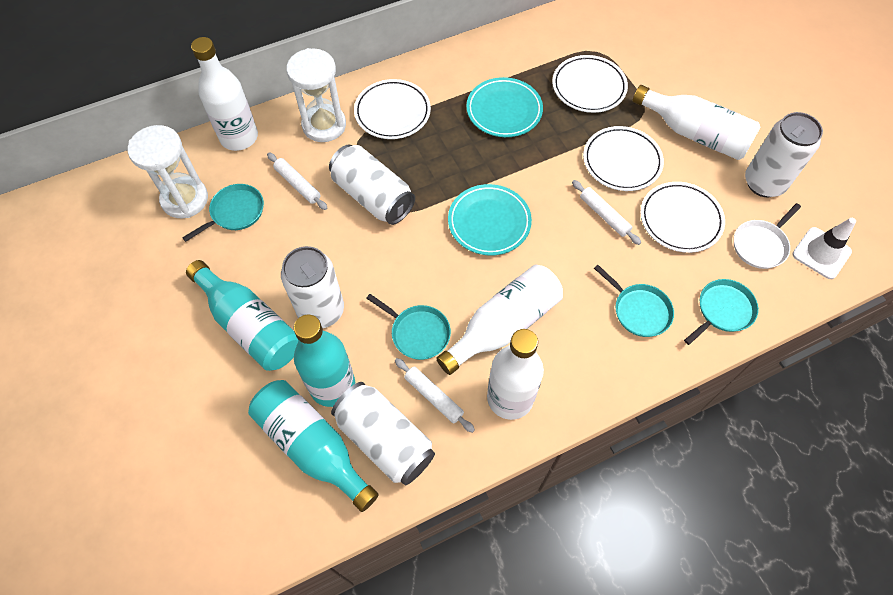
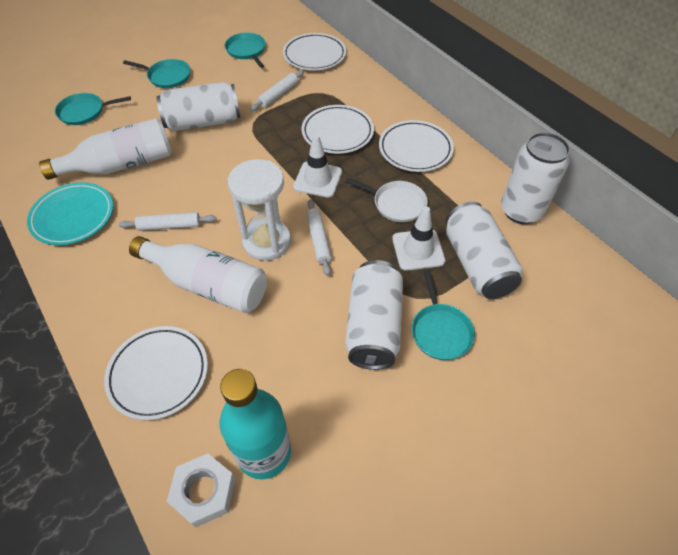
turquoise bottle: 3 -> 1
turquoise plate: 2 -> 1
white bottle: 4 -> 2
white hourglass: 2 -> 1
white nut: 0 -> 1
white traffic cone: 1 -> 2

